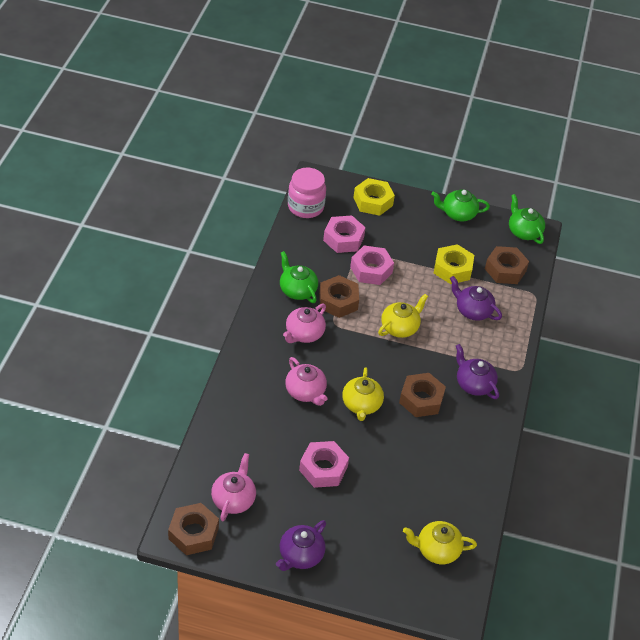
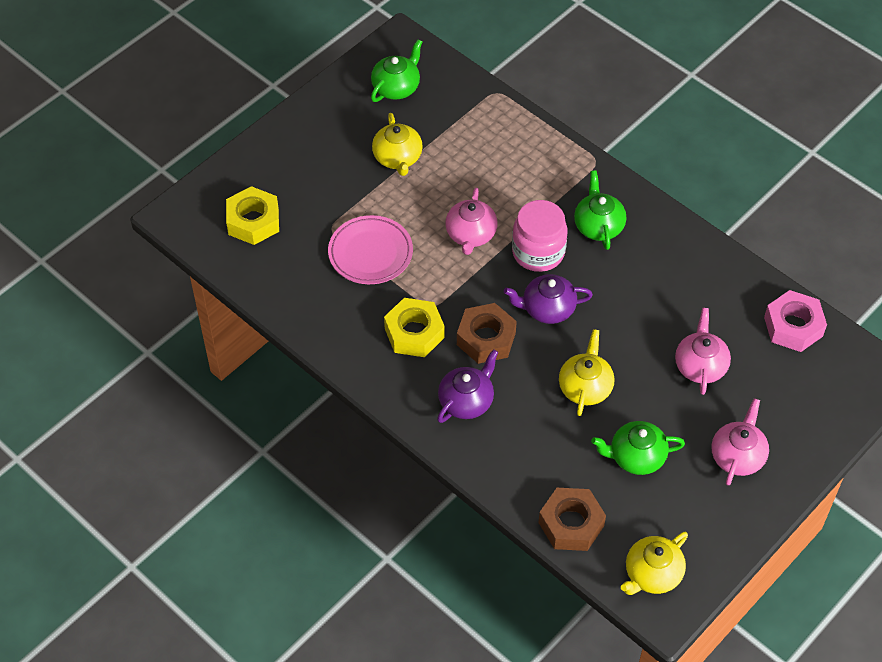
brown nut: 4 -> 2
pink nut: 3 -> 1
pink plate: 0 -> 1
purple teapot: 3 -> 2

